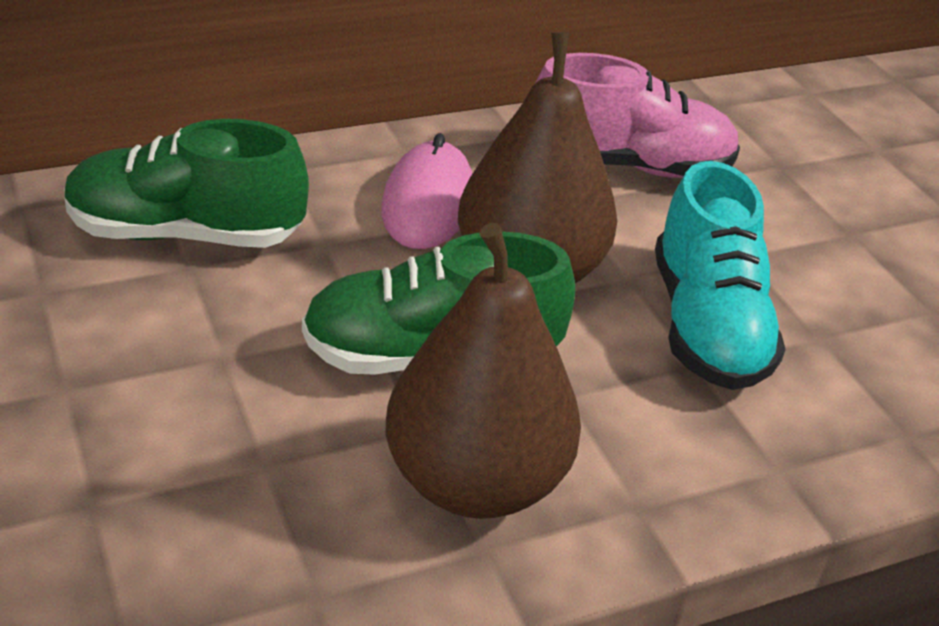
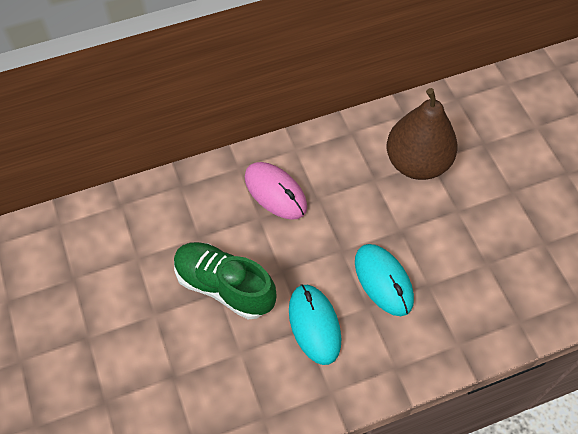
brown pear: 2 -> 1
green shoe: 2 -> 1
pink shoe: 1 -> 0
turquoise mouse: 0 -> 2
turquoise shoe: 1 -> 0

